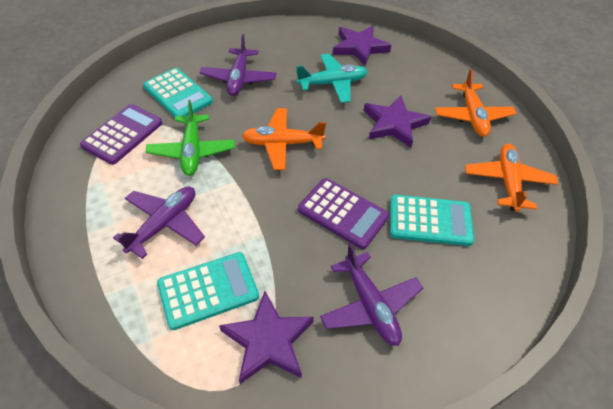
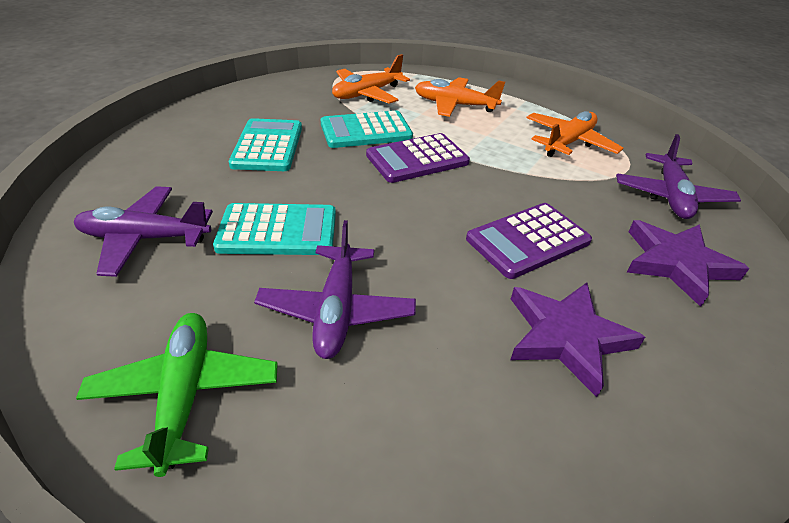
purple star: 3 -> 2
turquoise plane: 1 -> 0

